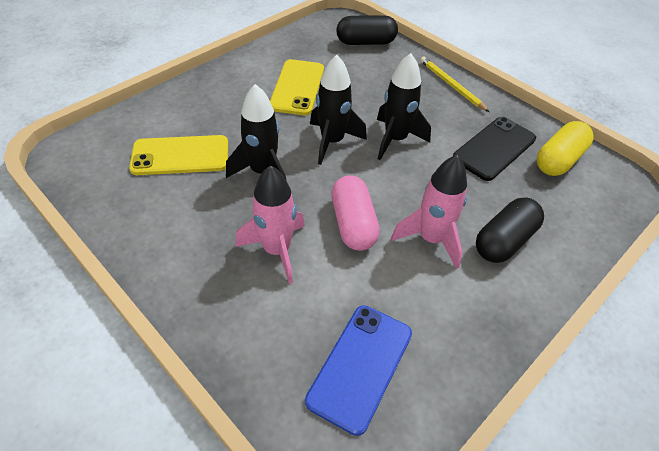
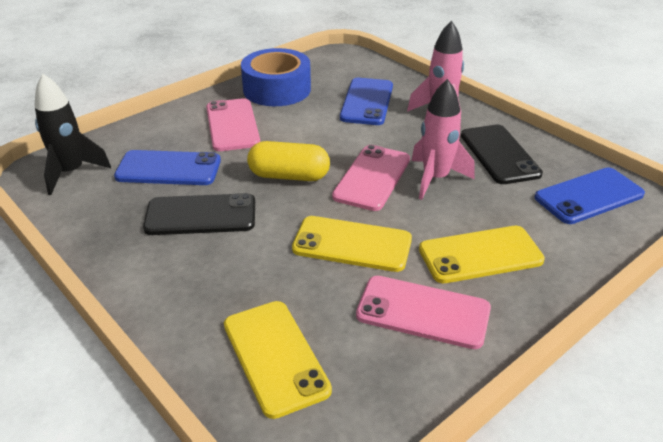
black capsule: 2 -> 0
black phone: 1 -> 2
black rocket: 3 -> 1
blue phone: 1 -> 3
blue tape: 0 -> 1
pink capsule: 1 -> 0
pink phone: 0 -> 3
yellow pencil: 1 -> 0
yellow phone: 2 -> 3

